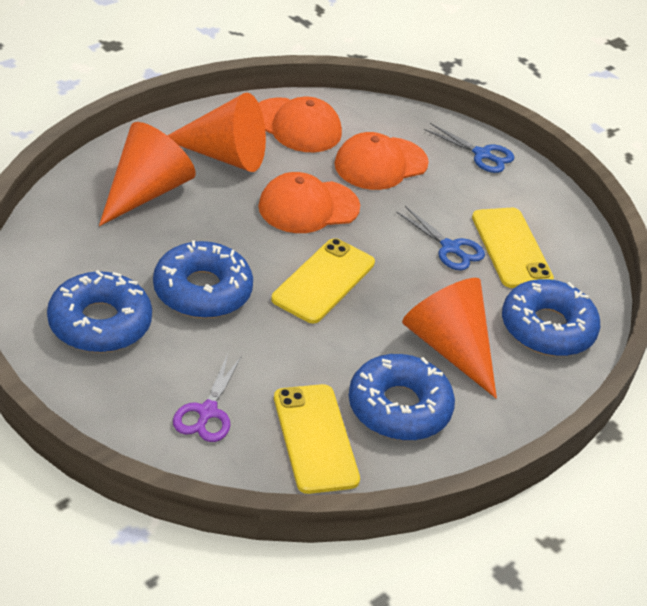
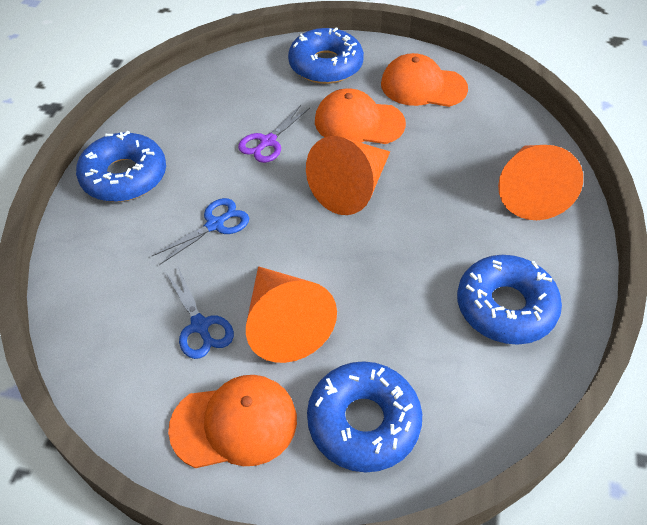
yellow phone: 3 -> 0

